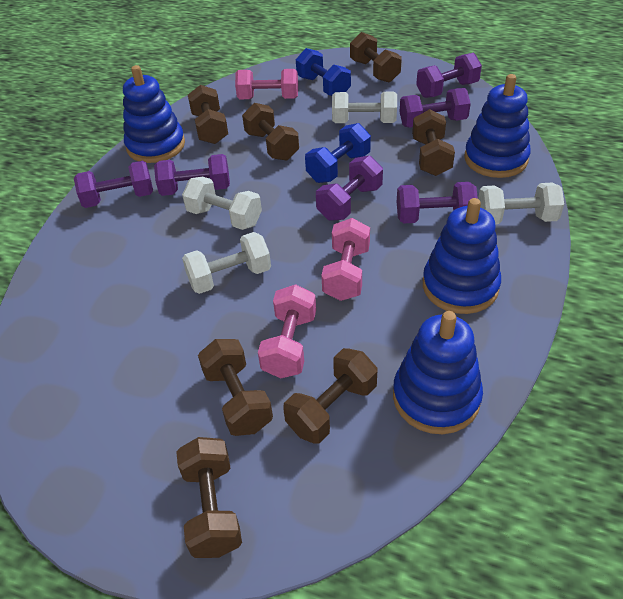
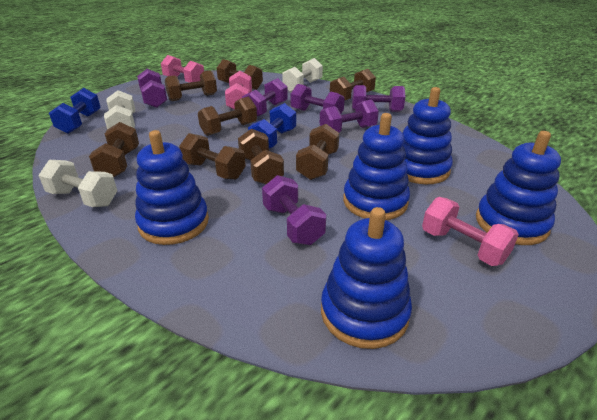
blue stacking toy: 4 -> 5
brown dumbbell: 7 -> 8
white dumbbell: 4 -> 3

